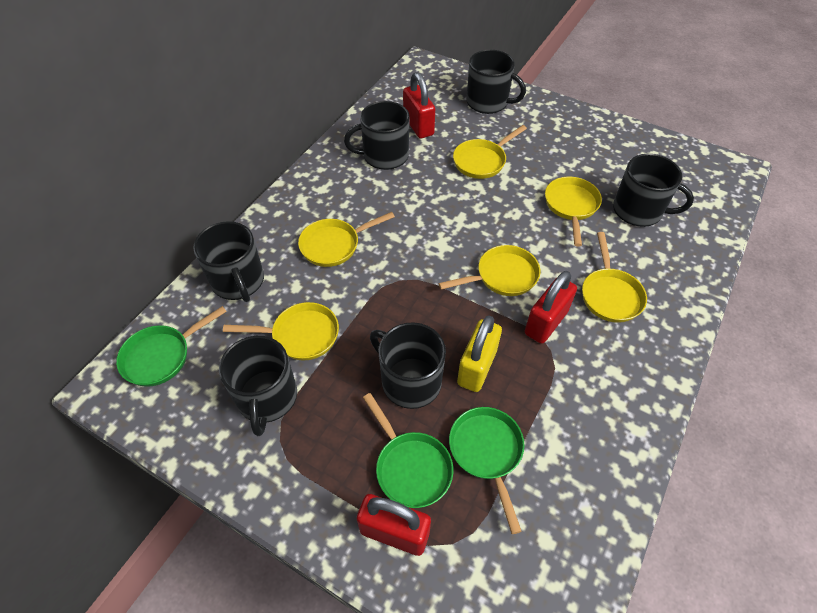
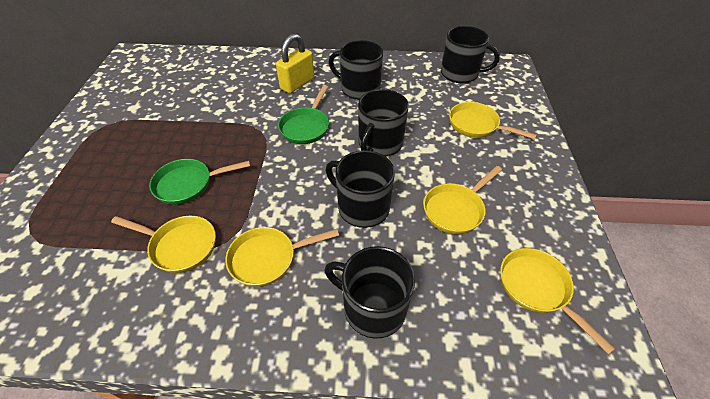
black mug: 6 -> 5
green pan: 3 -> 2
red padlock: 3 -> 0
yellow pan: 6 -> 5

